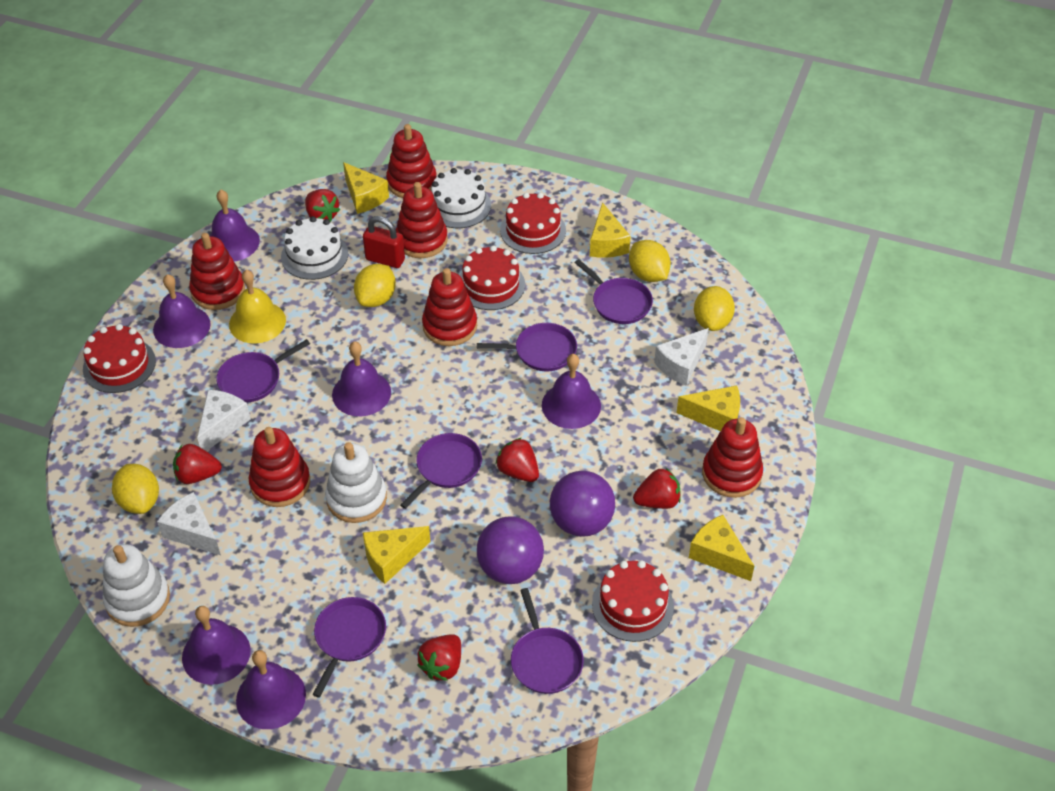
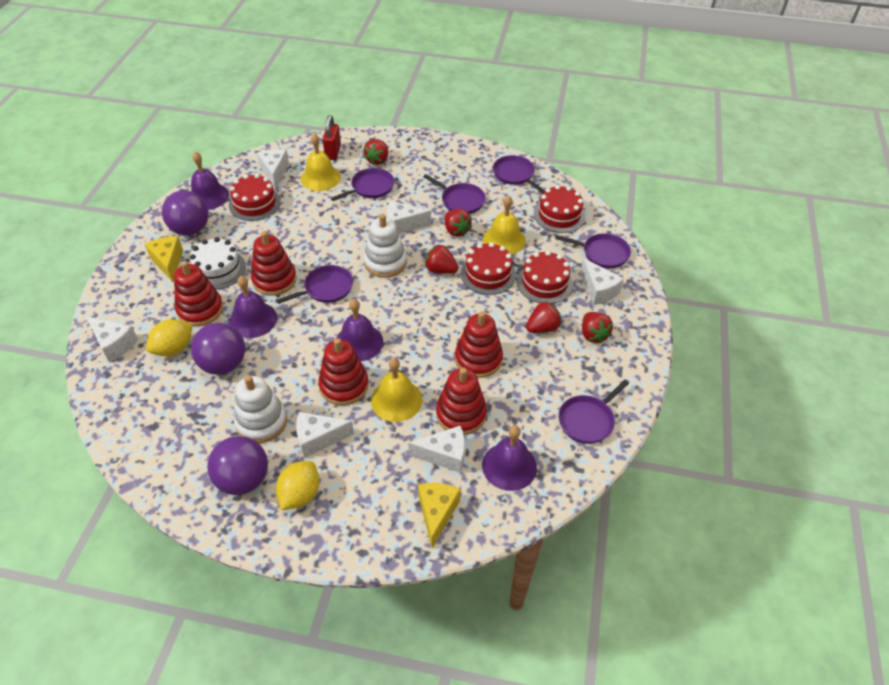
purple ball: 2 -> 3
purple bell: 6 -> 4
red stacking toy: 6 -> 5
white cake: 2 -> 1
white cheese: 3 -> 6
yellow bell: 1 -> 3
yellow cheese: 5 -> 2
yellow lemon: 4 -> 2

